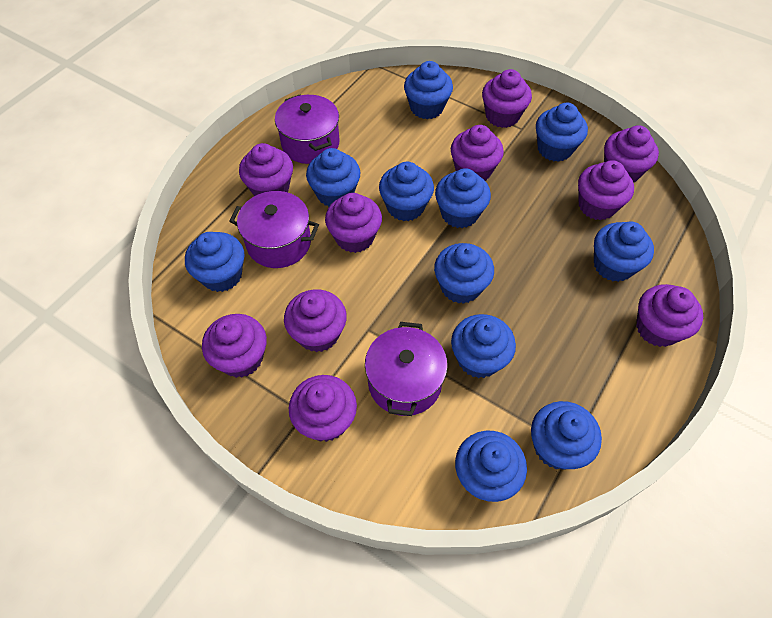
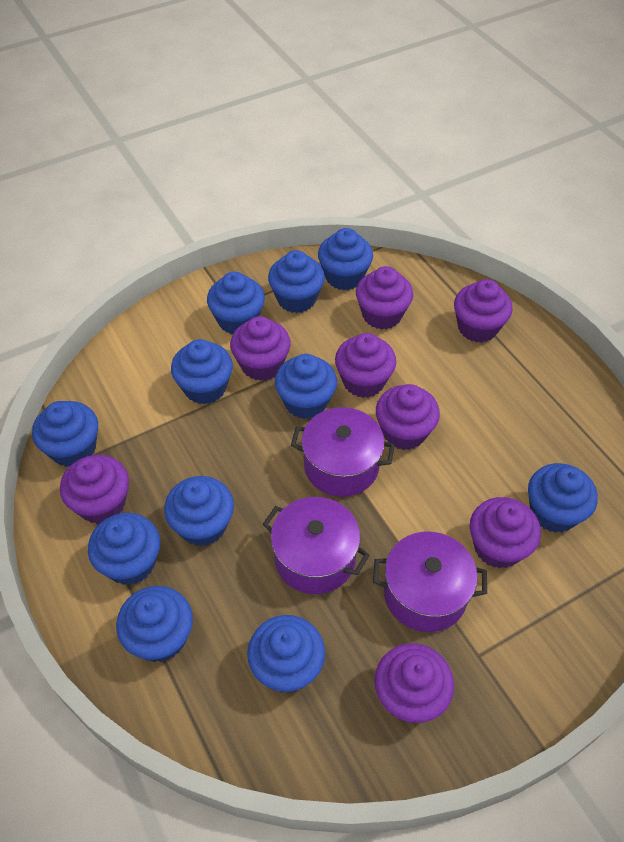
purple cupcake: 10 -> 8

